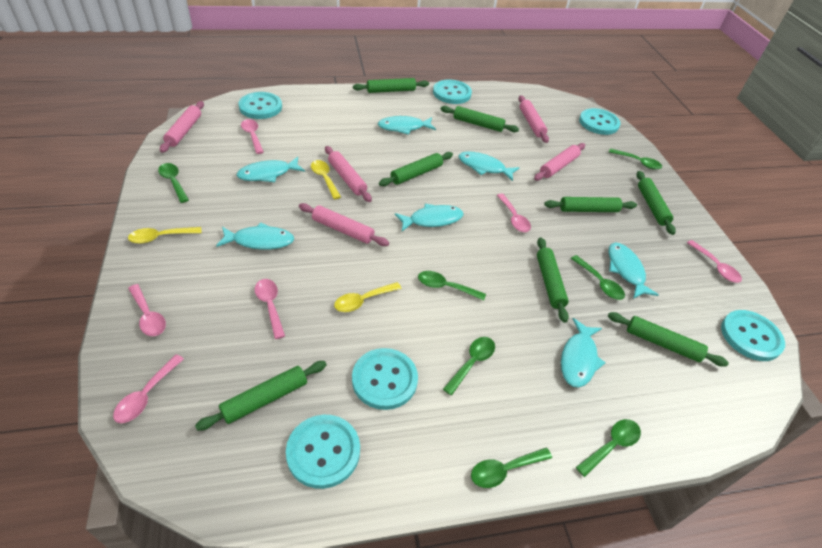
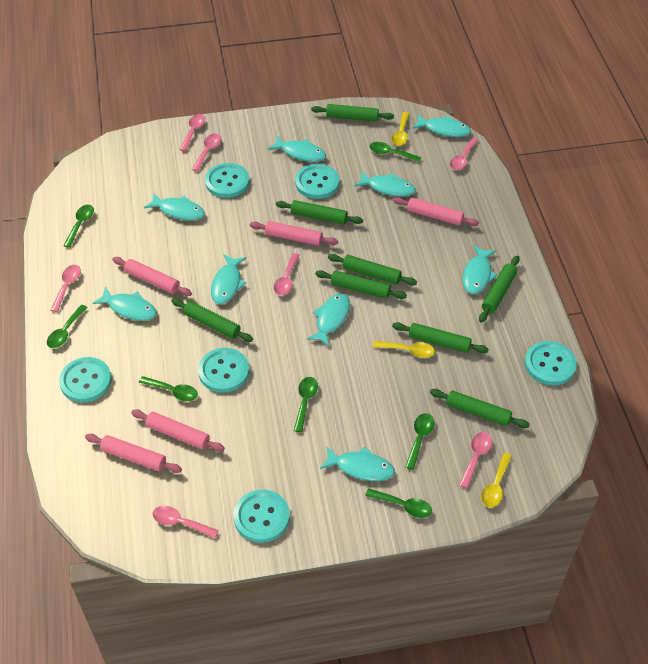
pink spoon: 6 -> 7
turquoise fish: 7 -> 9

